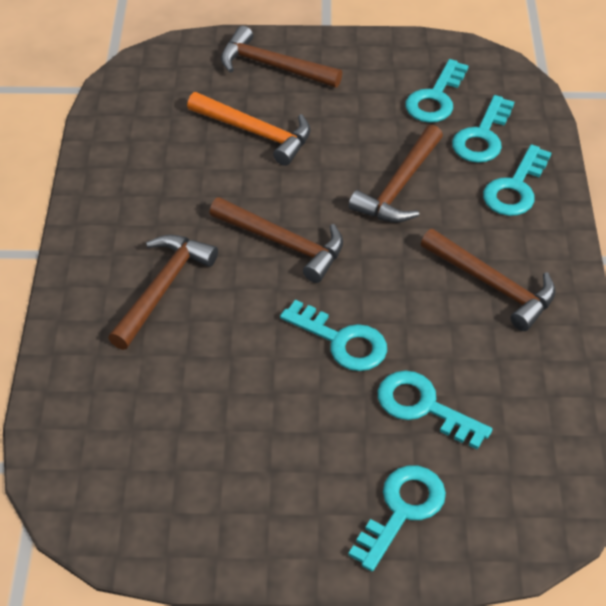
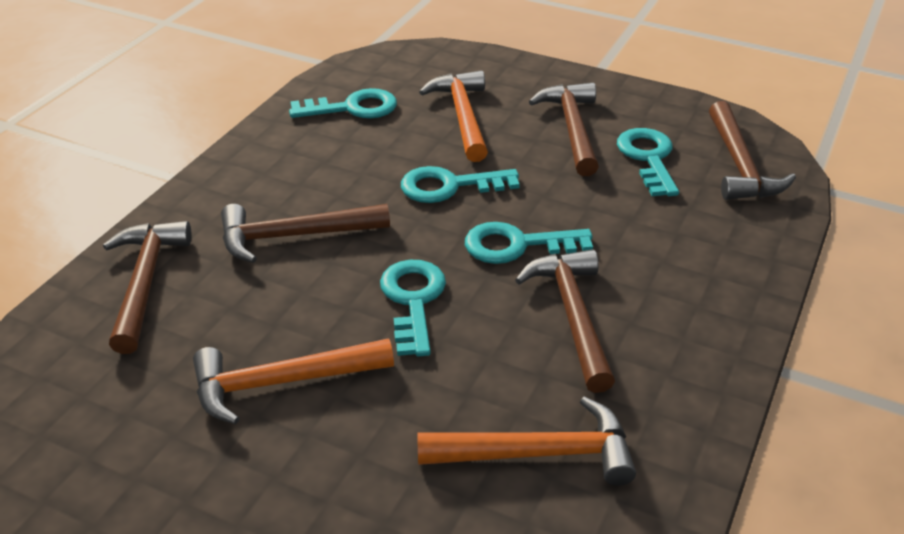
orange hammer: 1 -> 3
turquoise key: 6 -> 5

